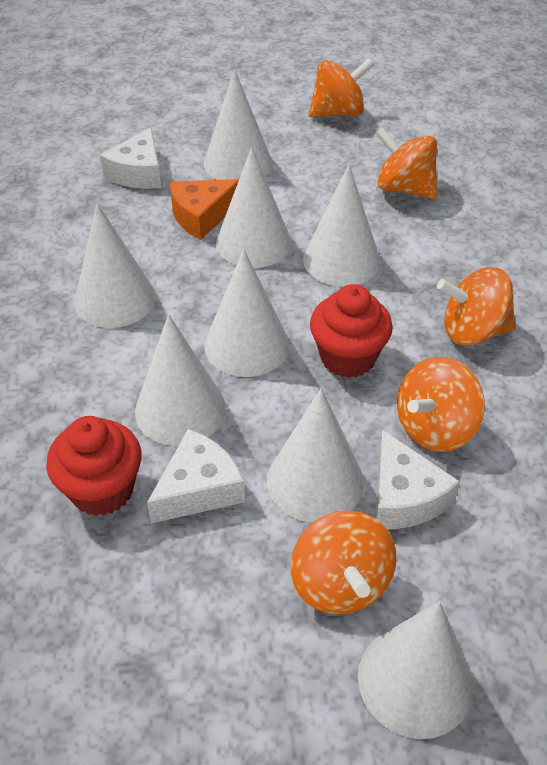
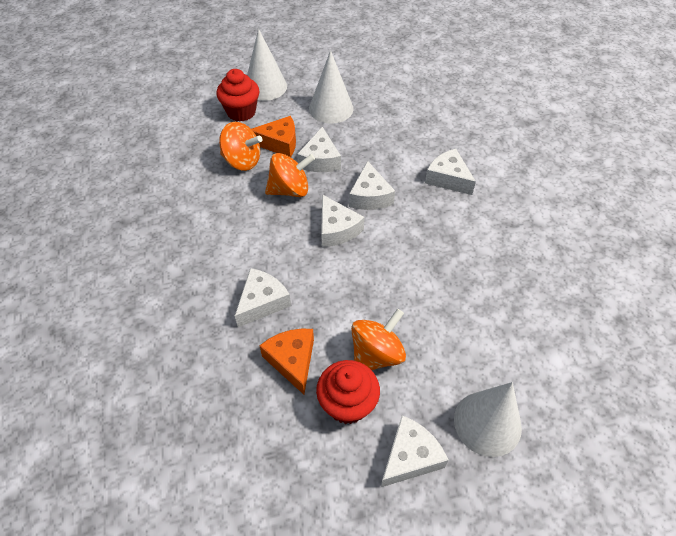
orange cheese: 1 -> 2
orange spinning top: 5 -> 3
white cheese: 3 -> 6
white cone: 8 -> 3

